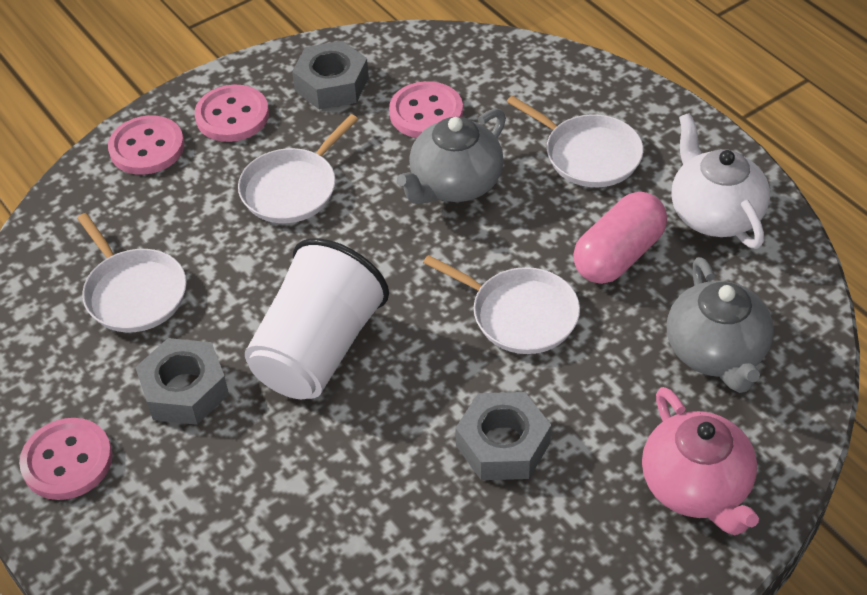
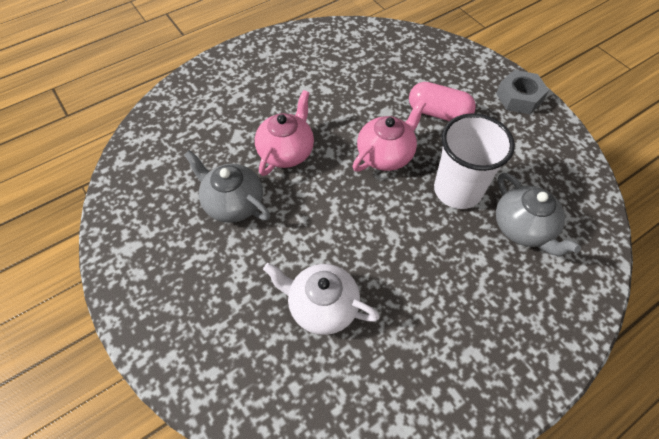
grey nut: 3 -> 1
pink button: 4 -> 0
pink teapot: 1 -> 2
white pan: 4 -> 0

